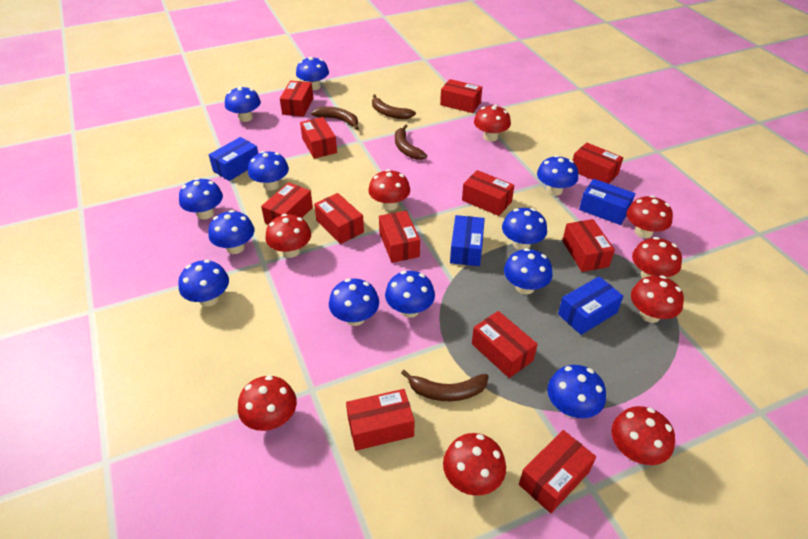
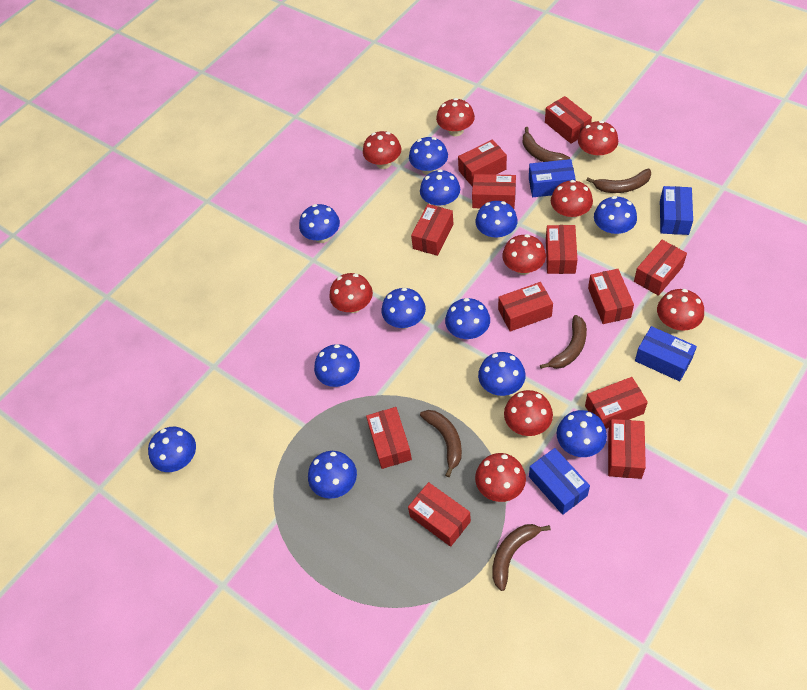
brown banana: 4 -> 5

